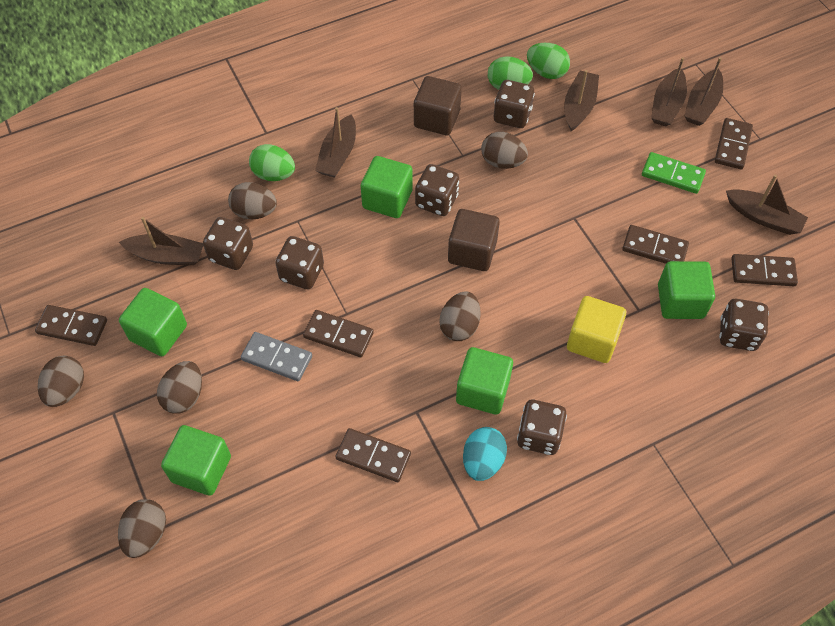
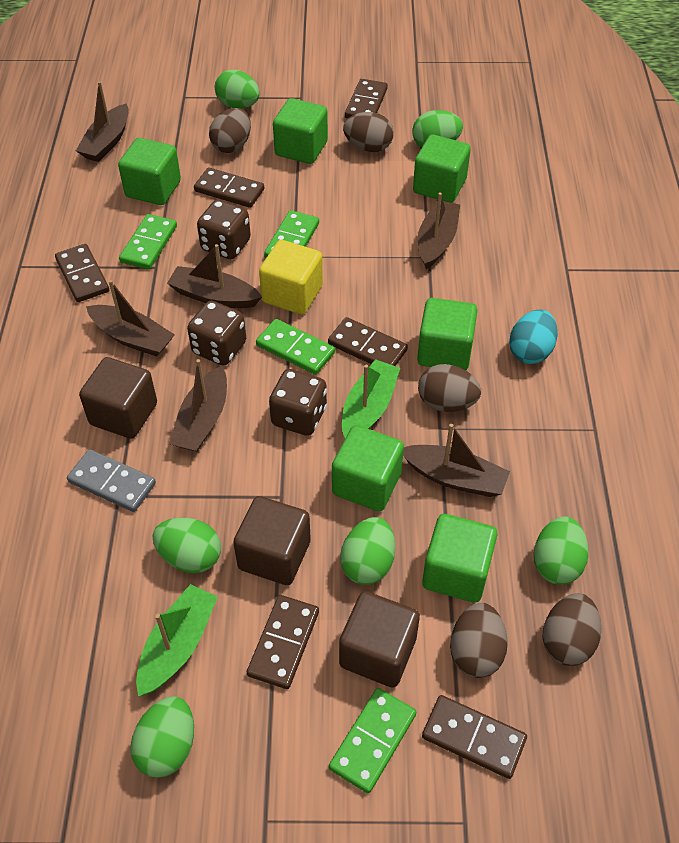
brown cube: 2 -> 3
brown dice: 6 -> 3
brown egg: 6 -> 5
green boat: 0 -> 2
green cube: 5 -> 6
green domino: 1 -> 4
green egg: 3 -> 6

